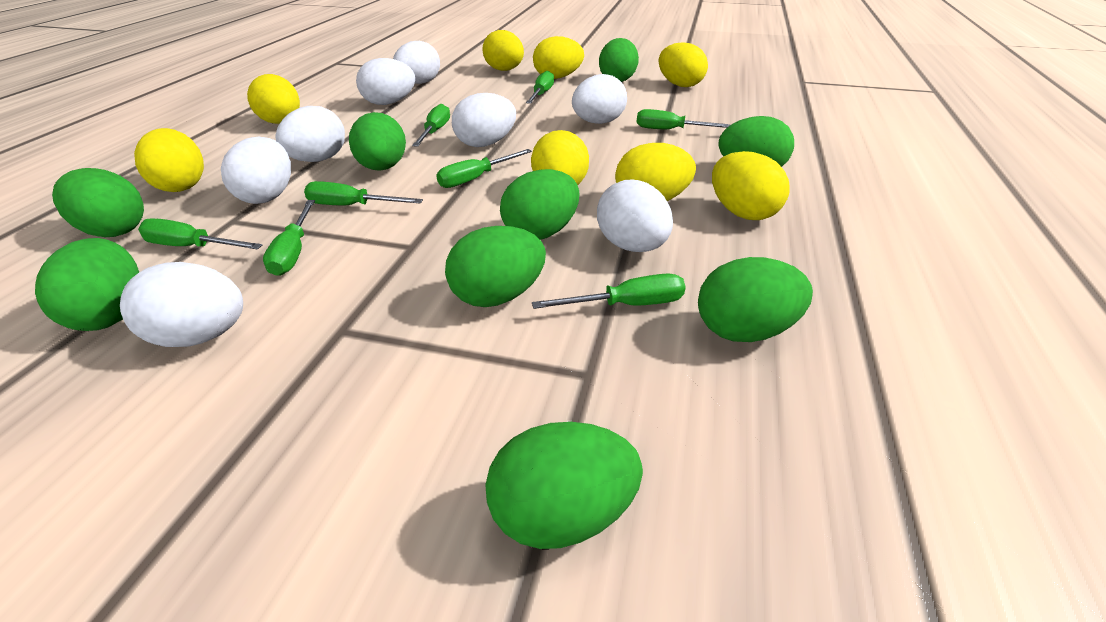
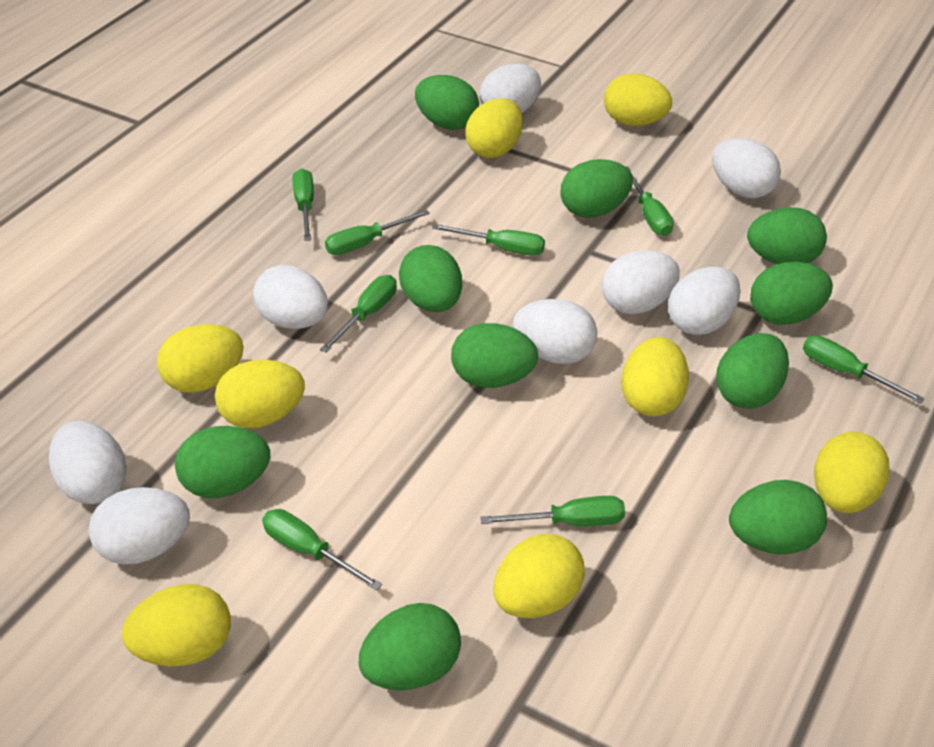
green egg: 9 -> 10

